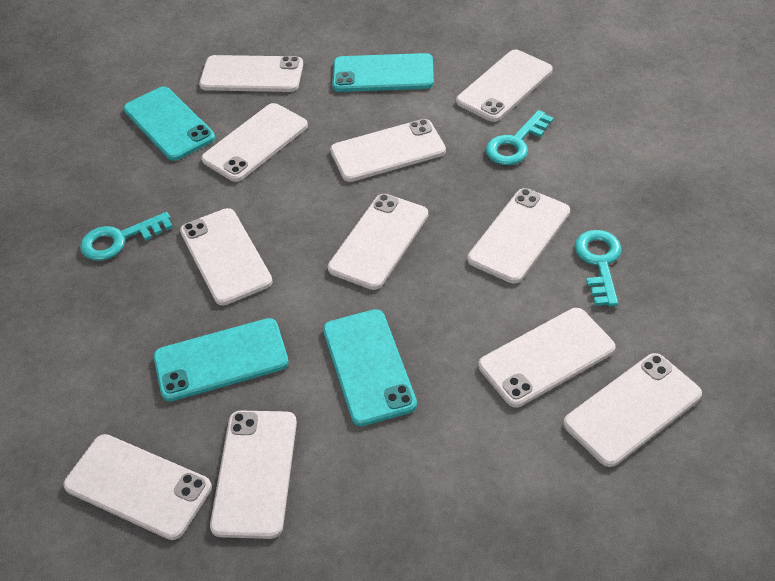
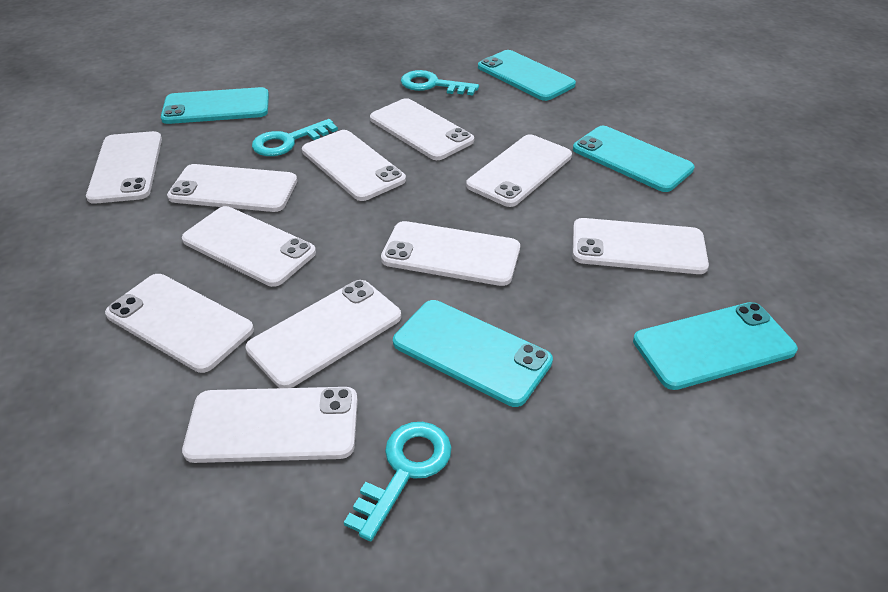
turquoise phone: 4 -> 5

